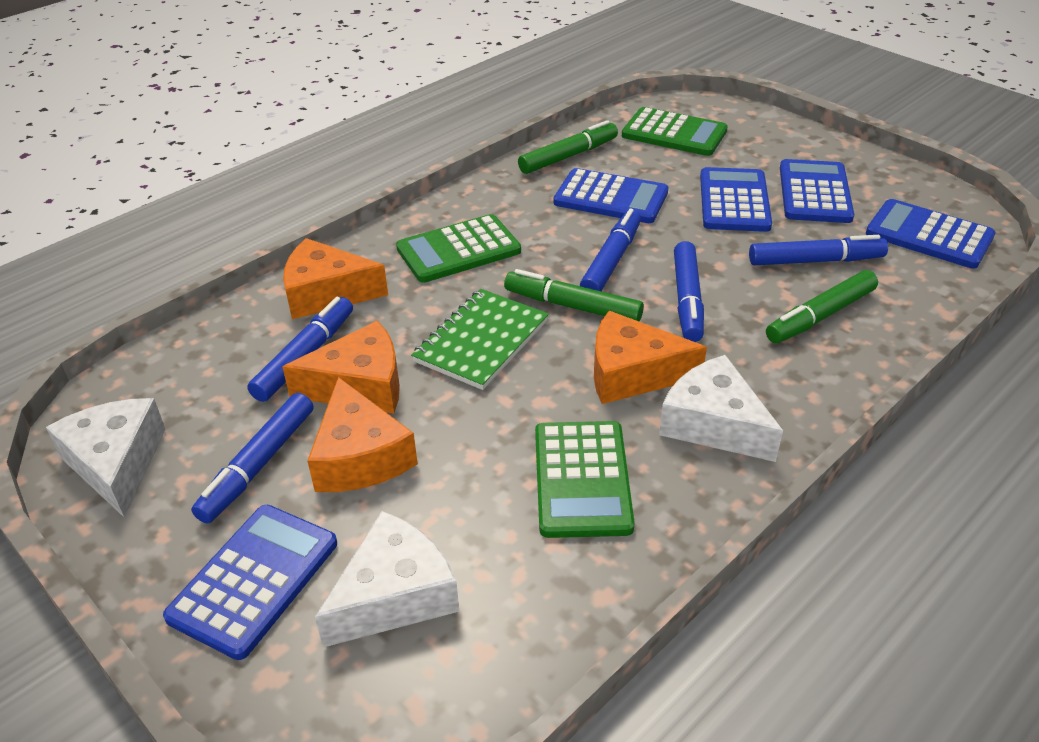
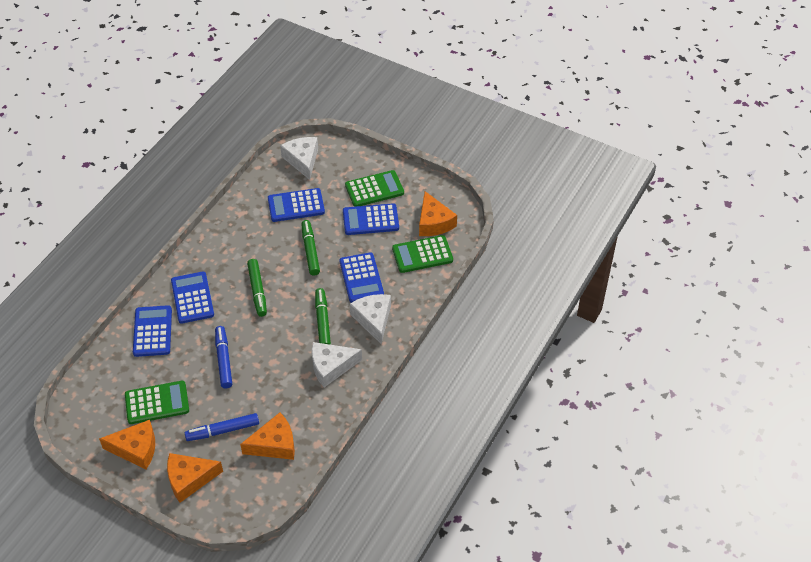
blue marker: 5 -> 2
green notebook: 1 -> 0

